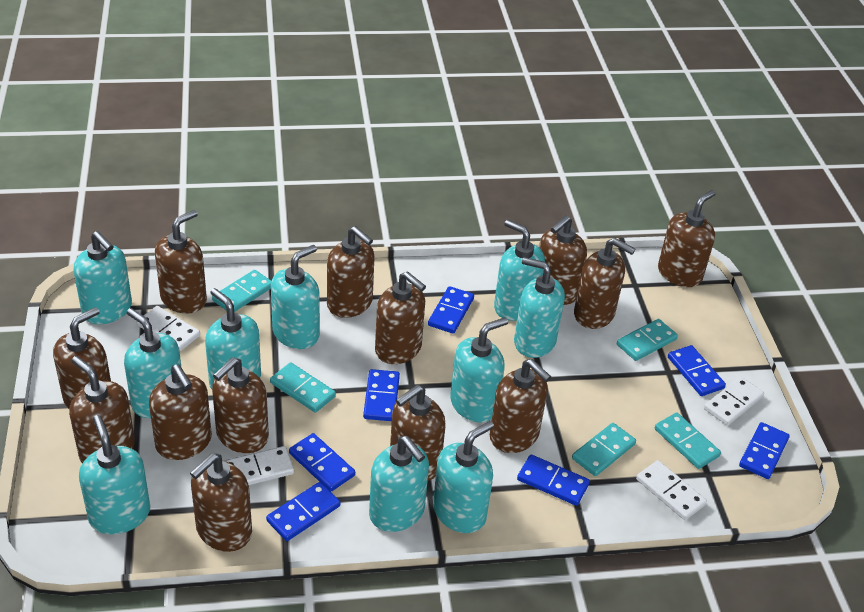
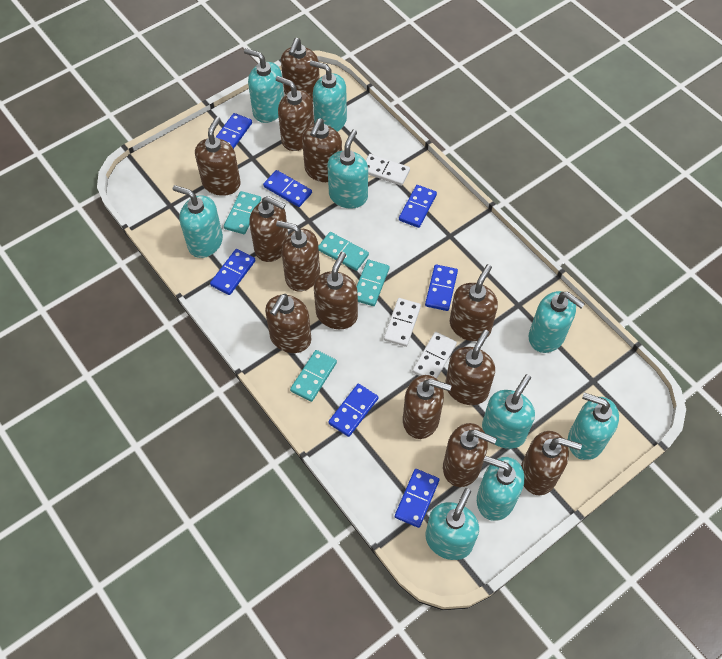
turquoise domino: 5 -> 4
turquoise soap dispenser: 10 -> 9
white domino: 4 -> 3

